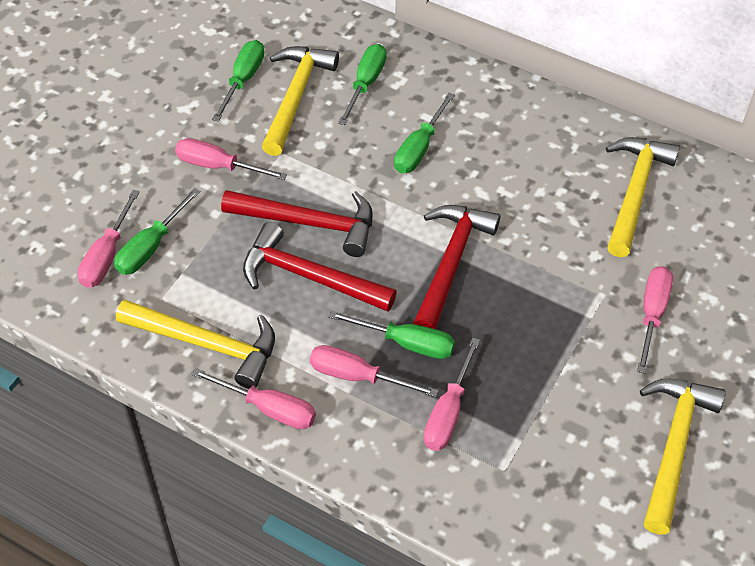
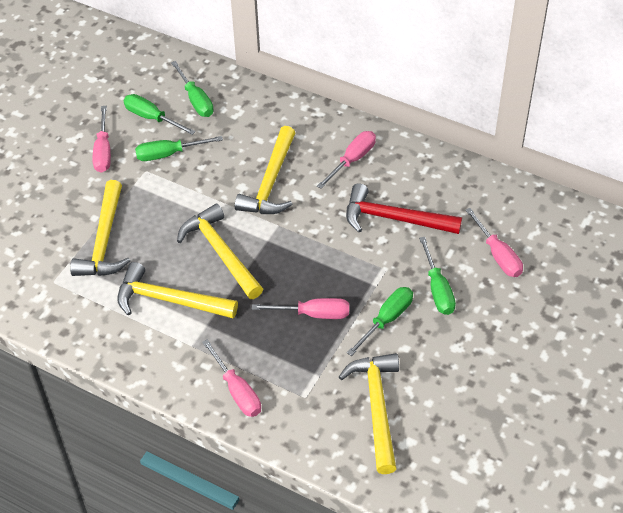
pink screwdriver: 6 -> 5
red hammer: 3 -> 1
yellow hammer: 4 -> 5

